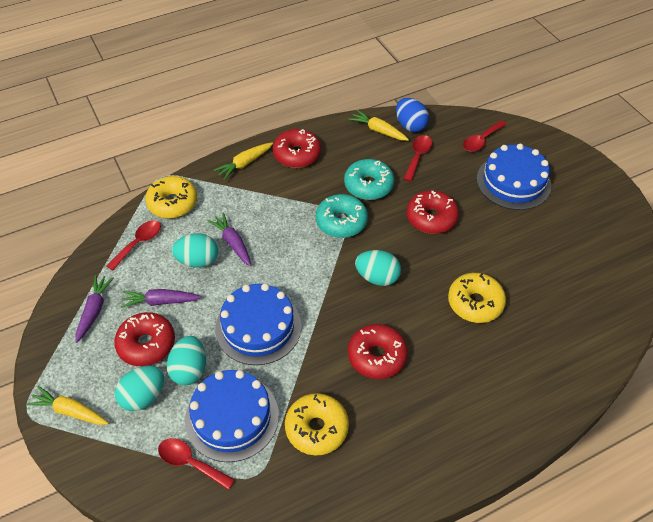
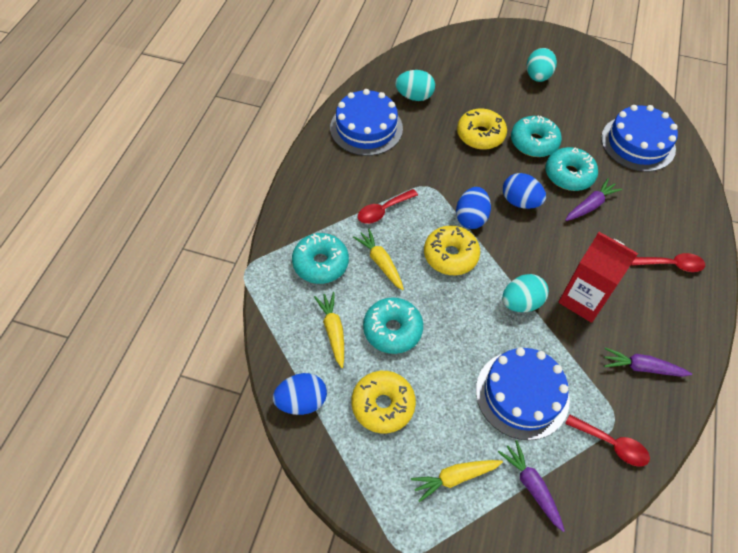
blue egg: 1 -> 3
red carton: 0 -> 1
red donut: 4 -> 0
red spoon: 4 -> 3
turquoise donut: 2 -> 4
turquoise egg: 4 -> 3

